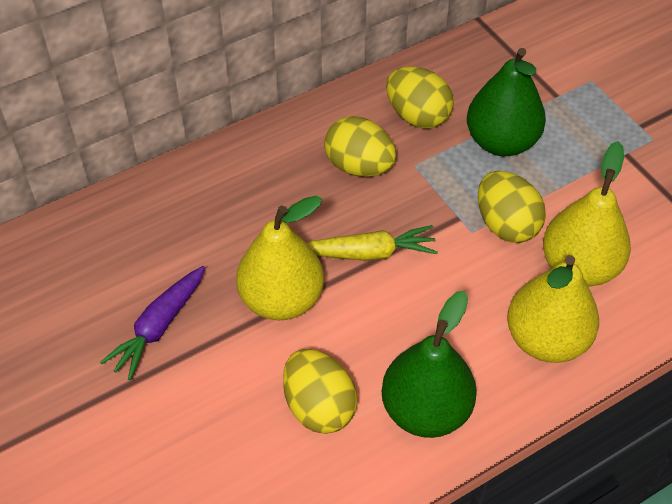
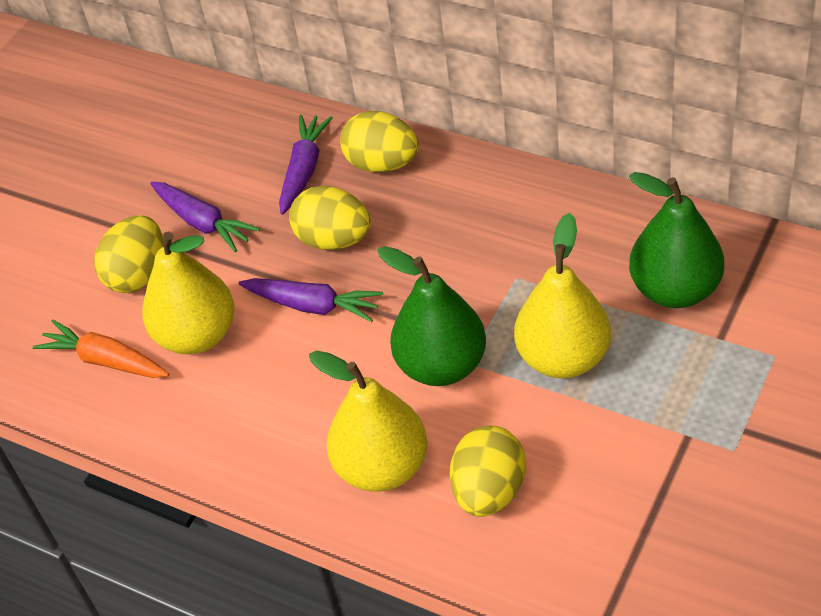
orange carrot: 0 -> 1
purple carrot: 1 -> 3
yellow carrot: 1 -> 0

